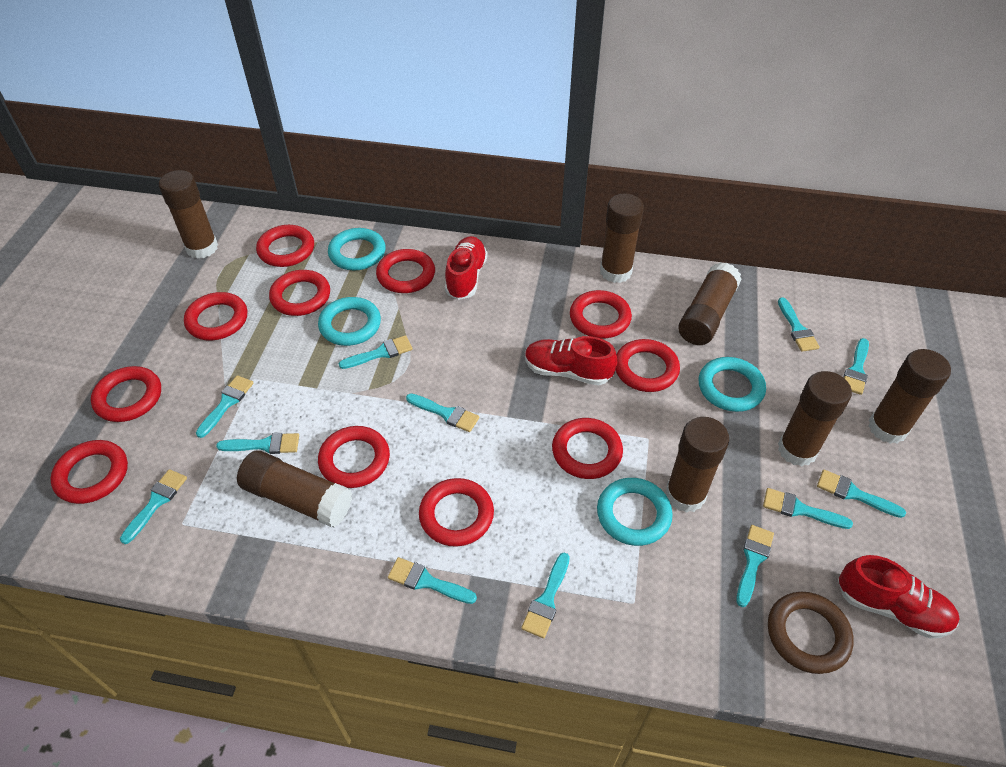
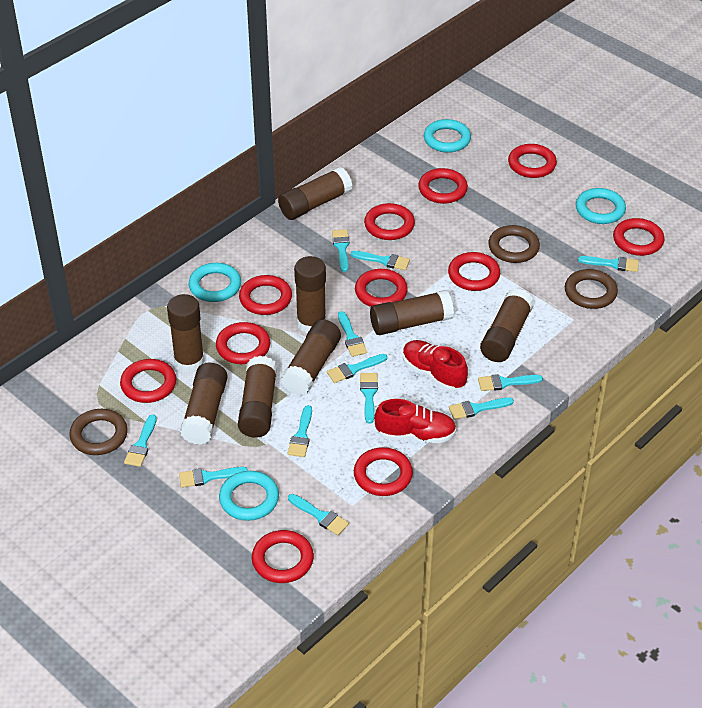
brown glue stick: 7 -> 8
brown ring: 1 -> 3
red shoe: 3 -> 2

